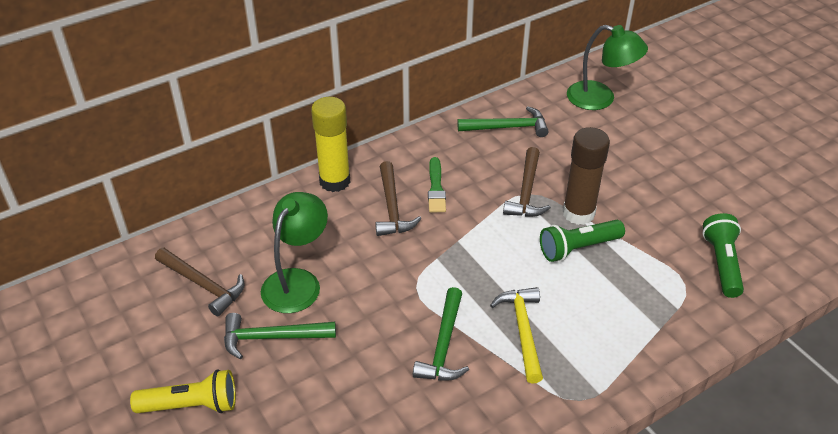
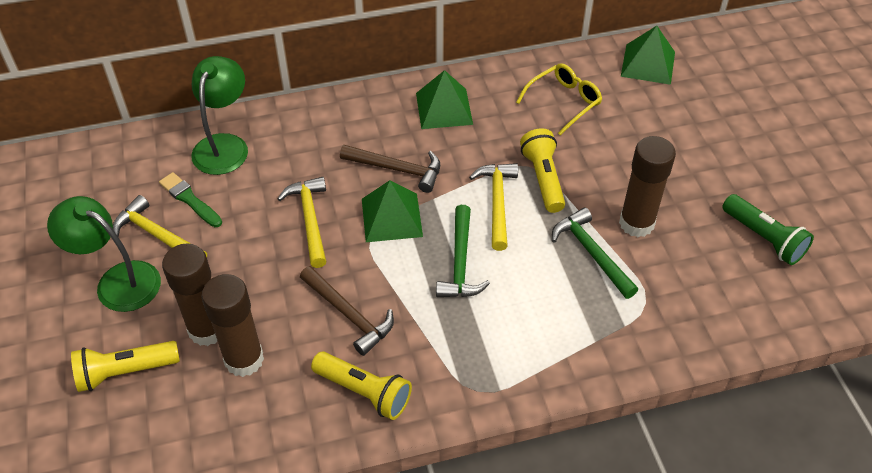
brown glue stick: 1 -> 3
brown hammer: 3 -> 2
green flashlight: 2 -> 1
green hammer: 3 -> 2
green pyramid: 0 -> 3
yellow flashlight: 1 -> 3
yellow glasses: 0 -> 1
yellow glue stick: 1 -> 0
yellow hammer: 1 -> 3

